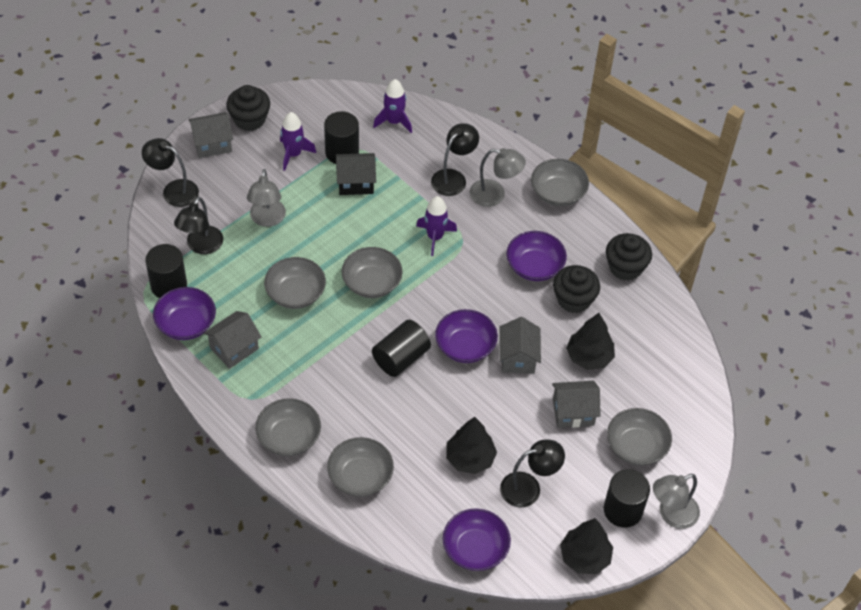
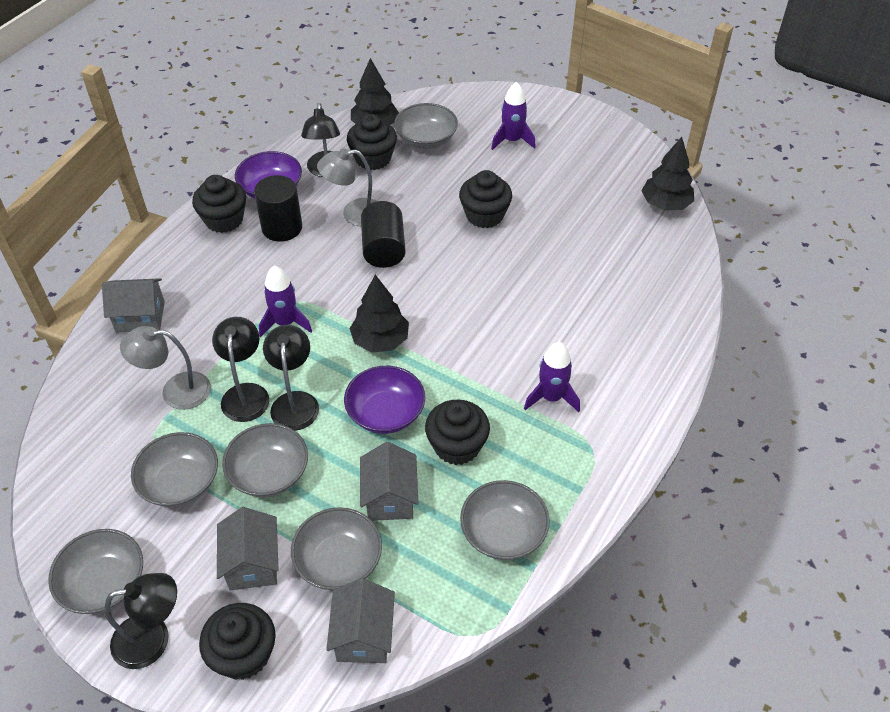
black cupcake: 3 -> 5
black cylinder: 4 -> 2
black house: 1 -> 0
grey lamp: 3 -> 2
purple bowl: 4 -> 2

